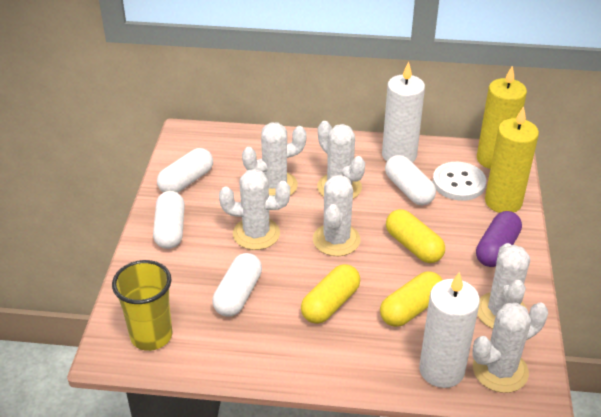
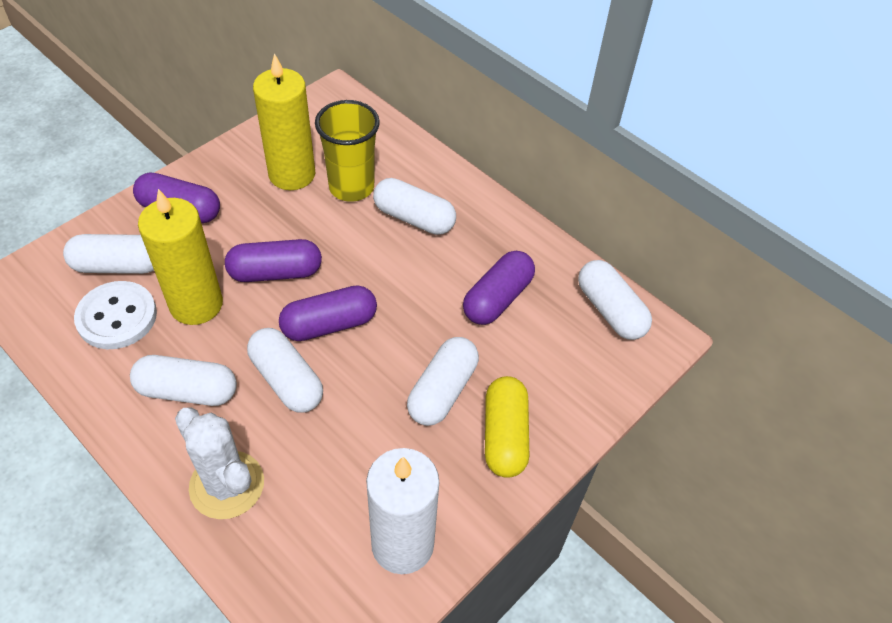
purple capsule: 1 -> 4
white cactus: 6 -> 1
white candle: 2 -> 1
white capsule: 4 -> 6
yellow capsule: 3 -> 1

